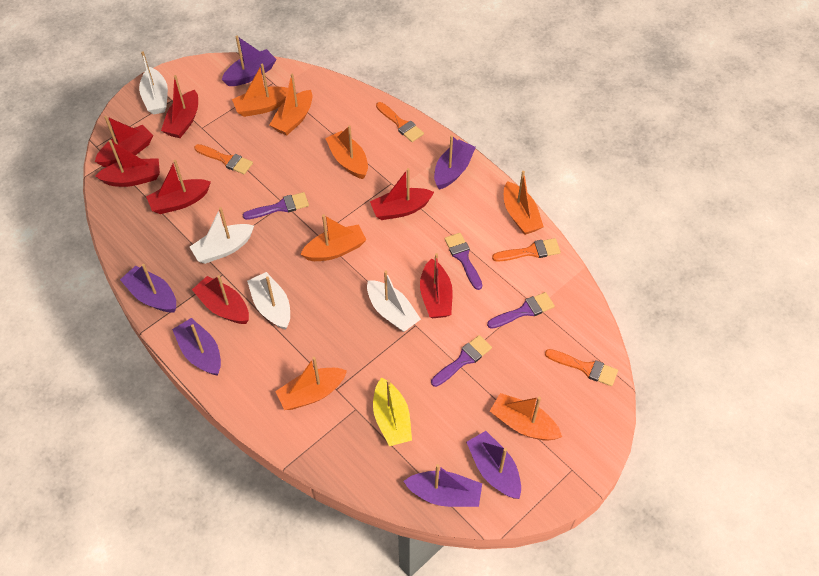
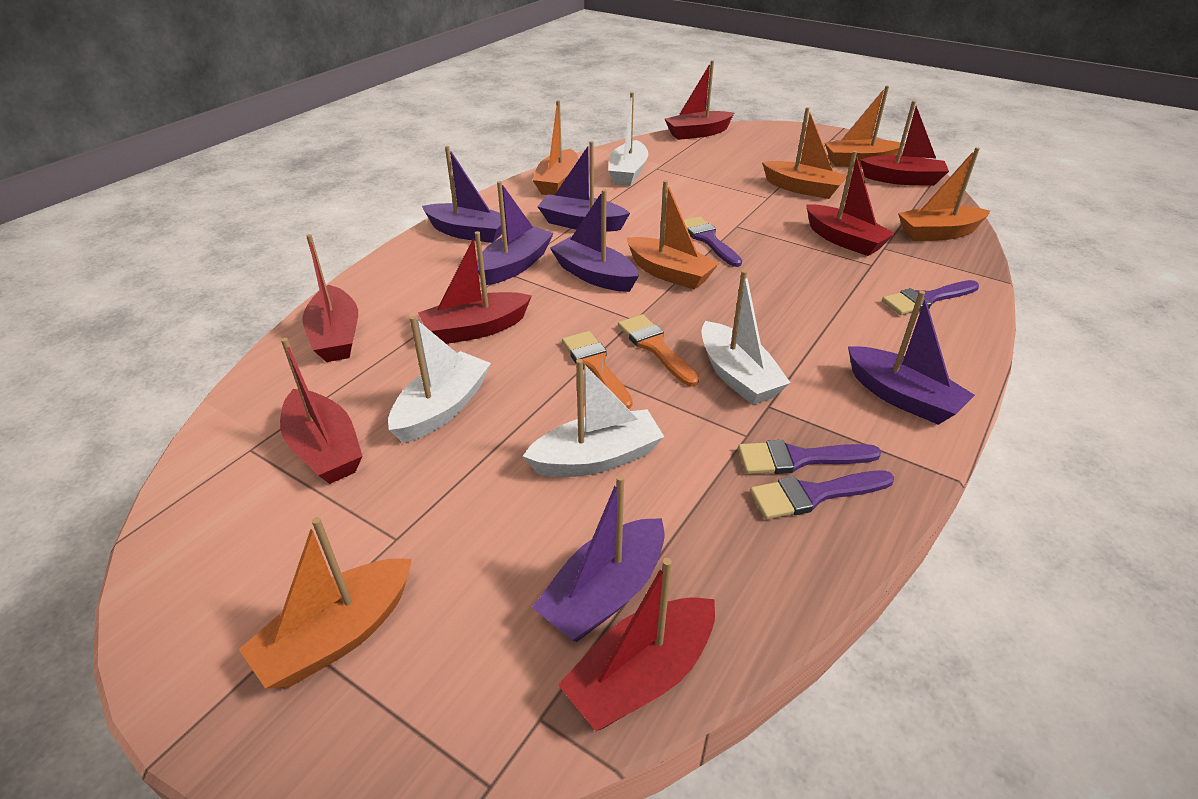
orange boat: 7 -> 6
orange brush: 4 -> 2
yellow boat: 1 -> 0

